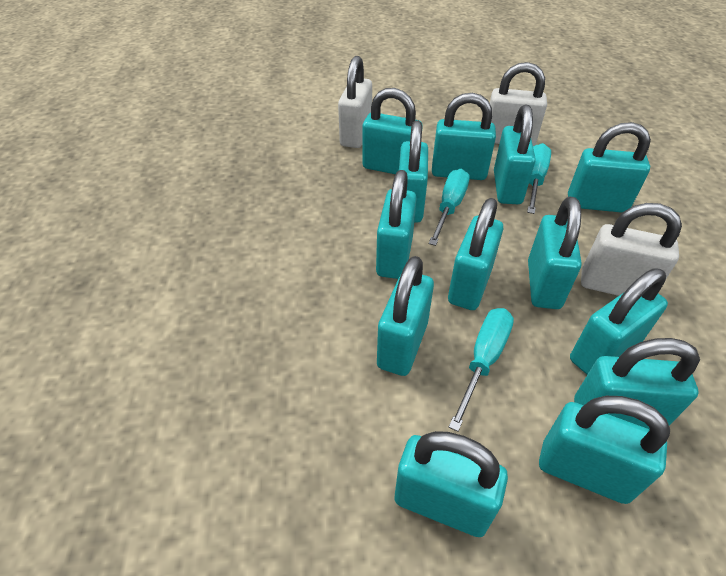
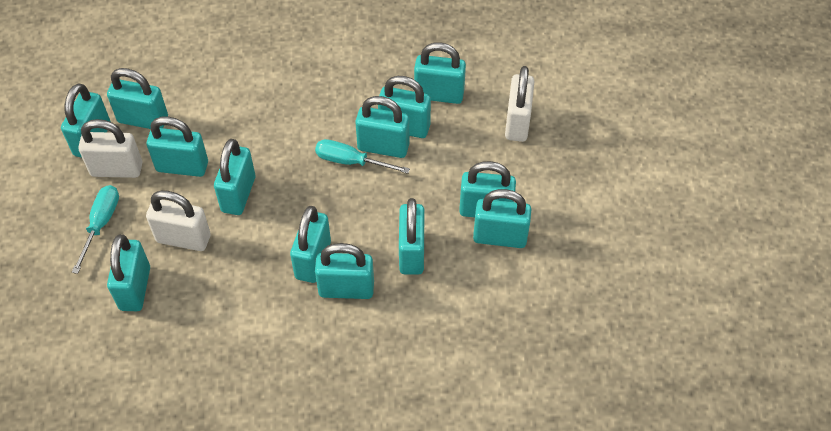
turquoise screwdriver: 3 -> 2

